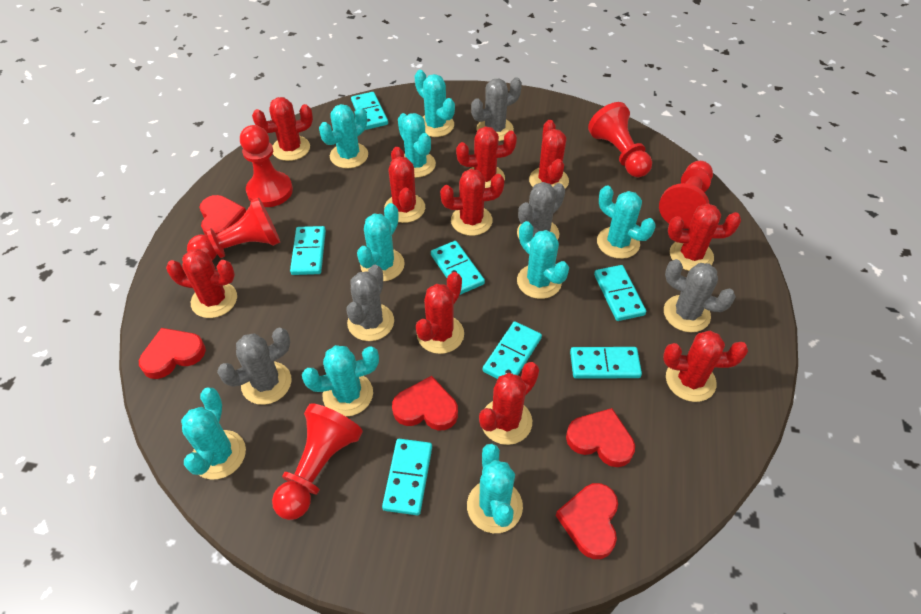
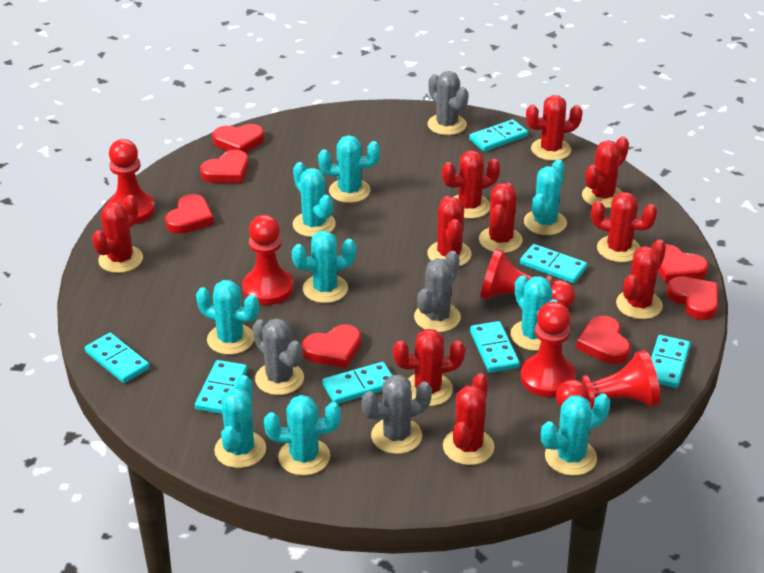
grey cactus: 5 -> 4
red heart: 5 -> 7

